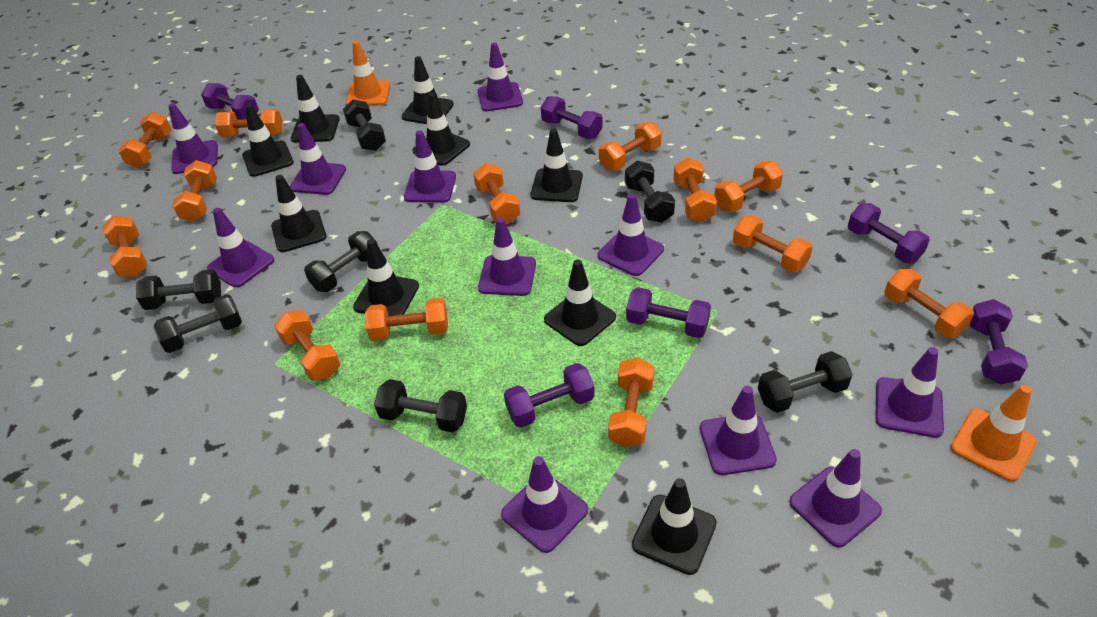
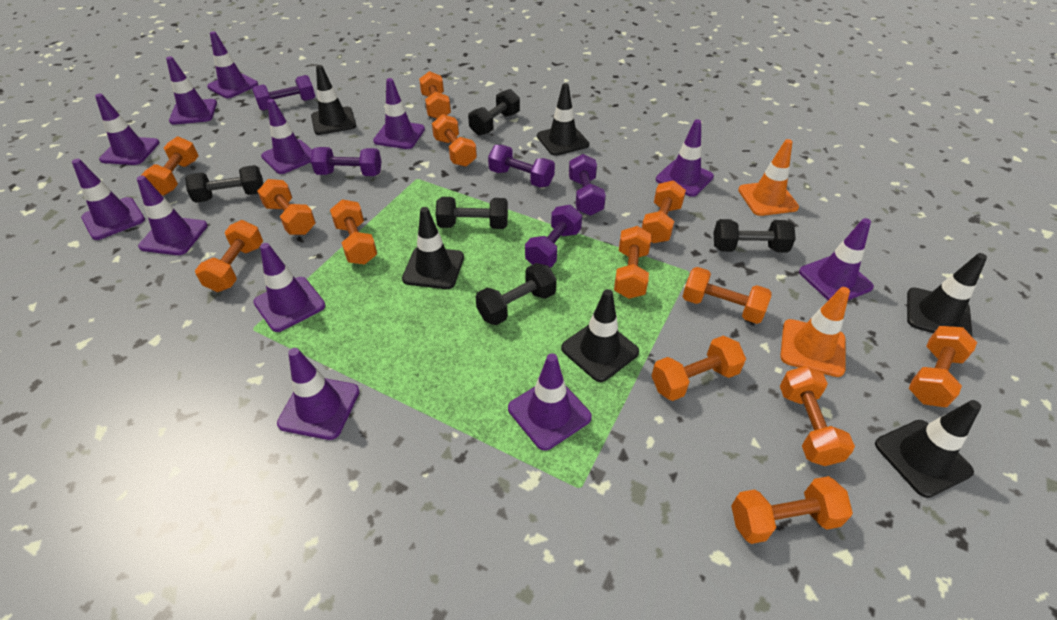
black dumbbell: 7 -> 5
black traffic cone: 9 -> 6
purple dumbbell: 6 -> 5
purple traffic cone: 11 -> 12

